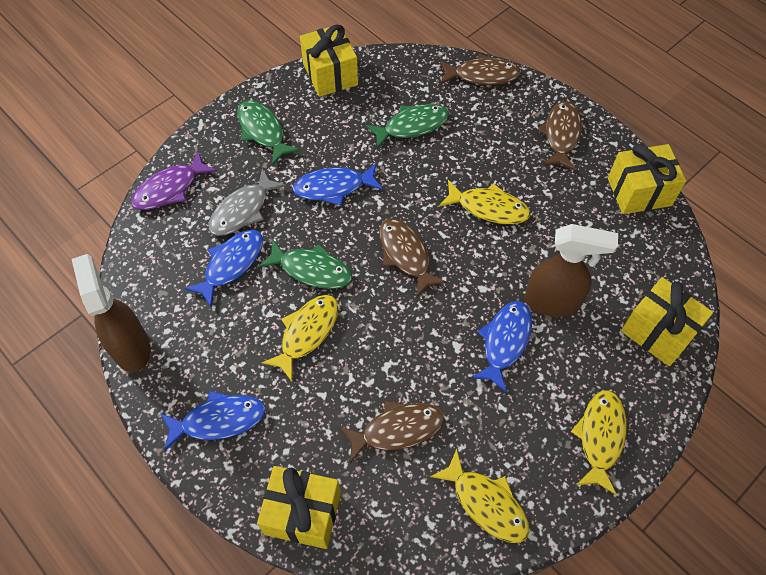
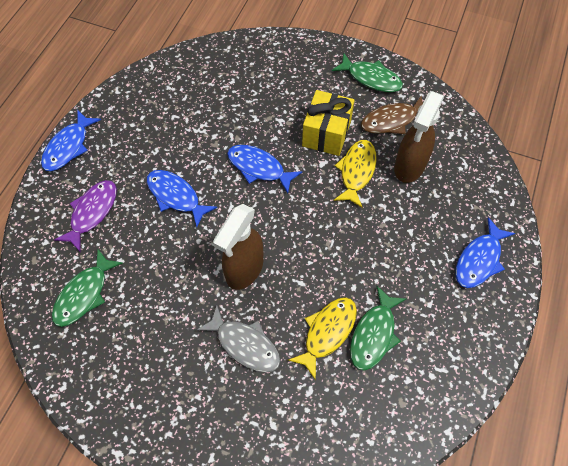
brown fish: 4 -> 1
yellow fish: 4 -> 2
yellow gift: 4 -> 1

